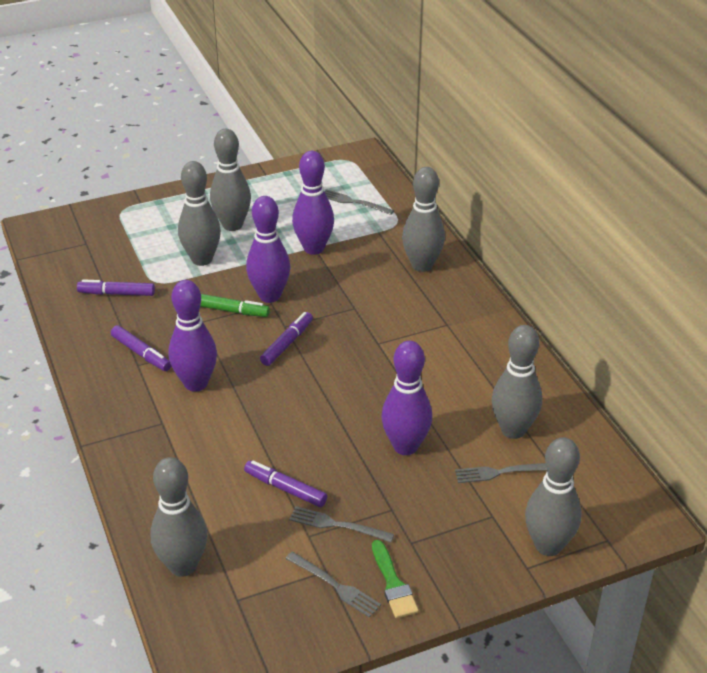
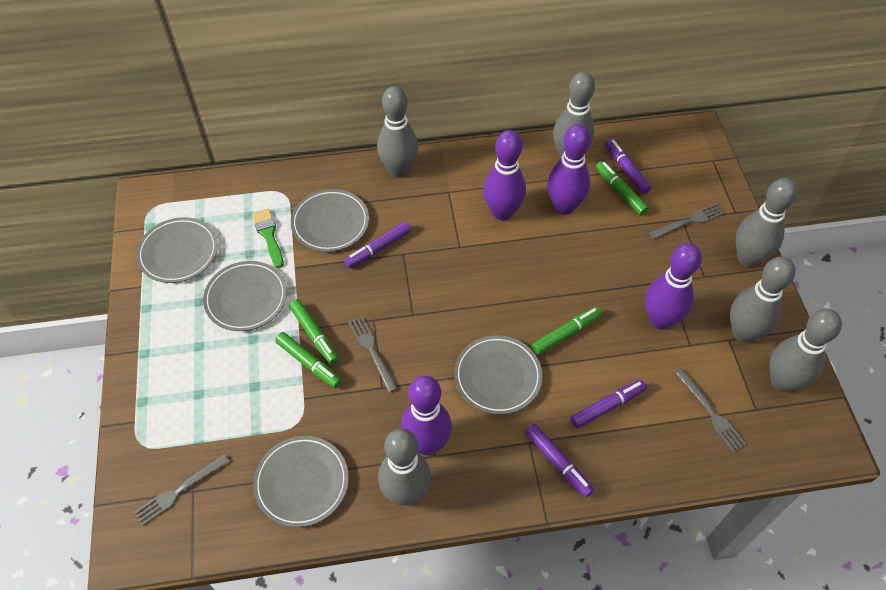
green marker: 1 -> 4
grey plate: 0 -> 5

